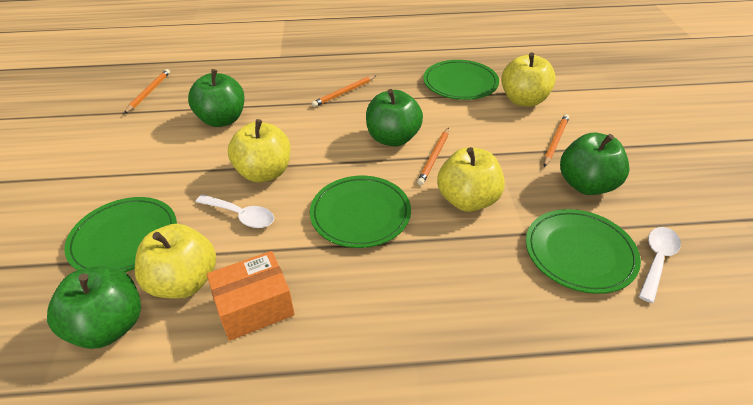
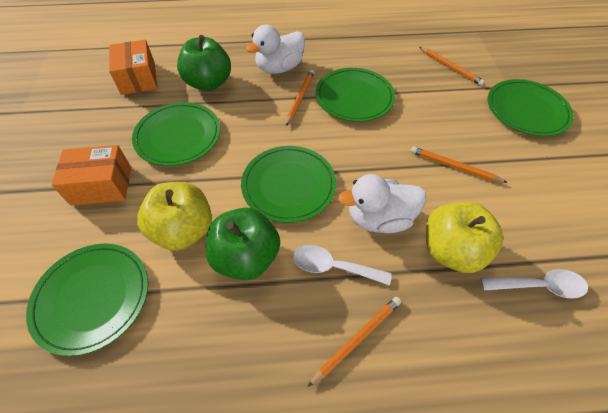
green apple: 4 -> 2
green plate: 4 -> 5
orange box: 1 -> 2
white duck: 0 -> 2
yellow apple: 4 -> 2

